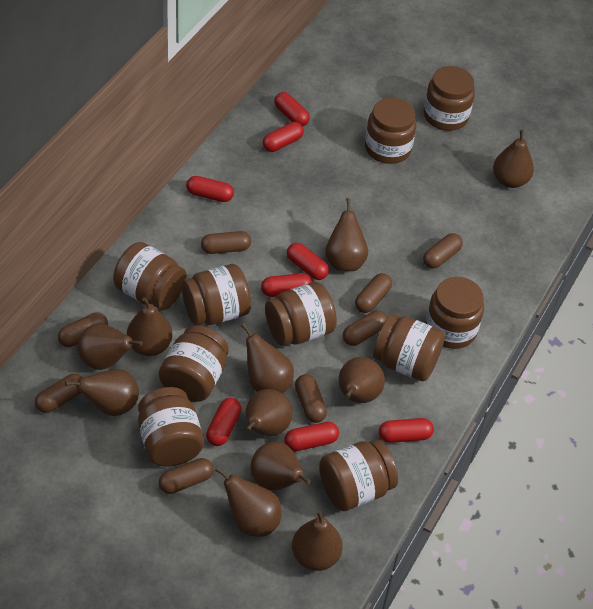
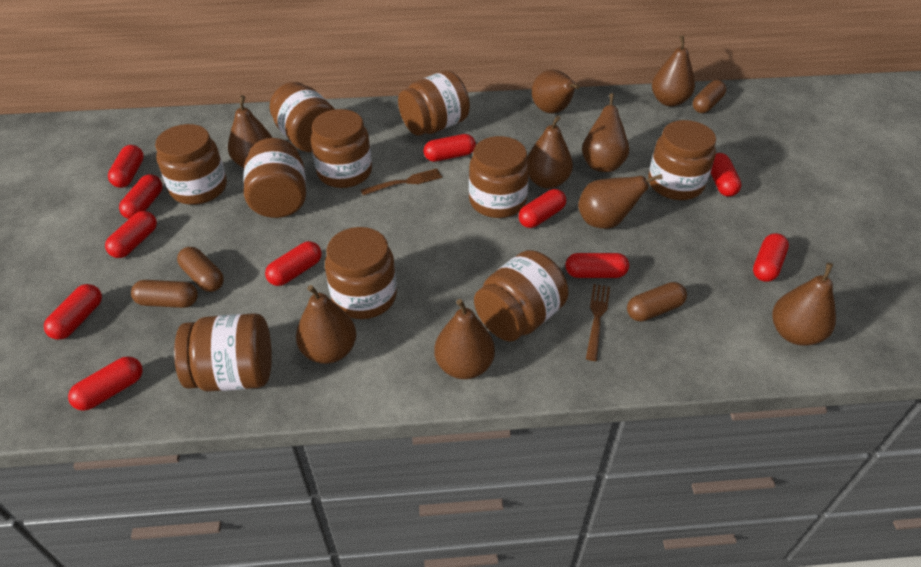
brown capsule: 8 -> 4
brown fork: 0 -> 2
brown pear: 11 -> 9
red capsule: 8 -> 11

